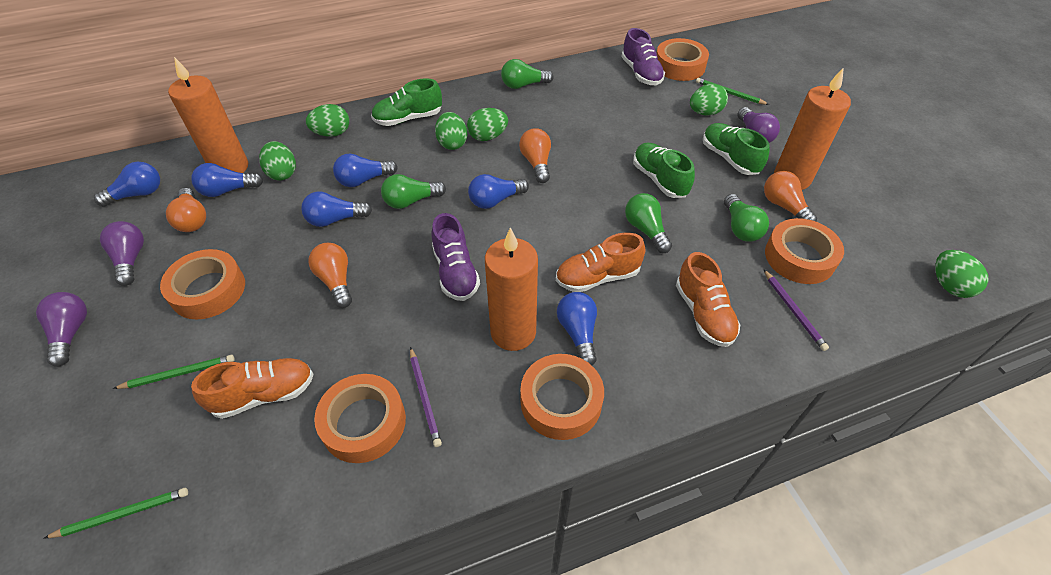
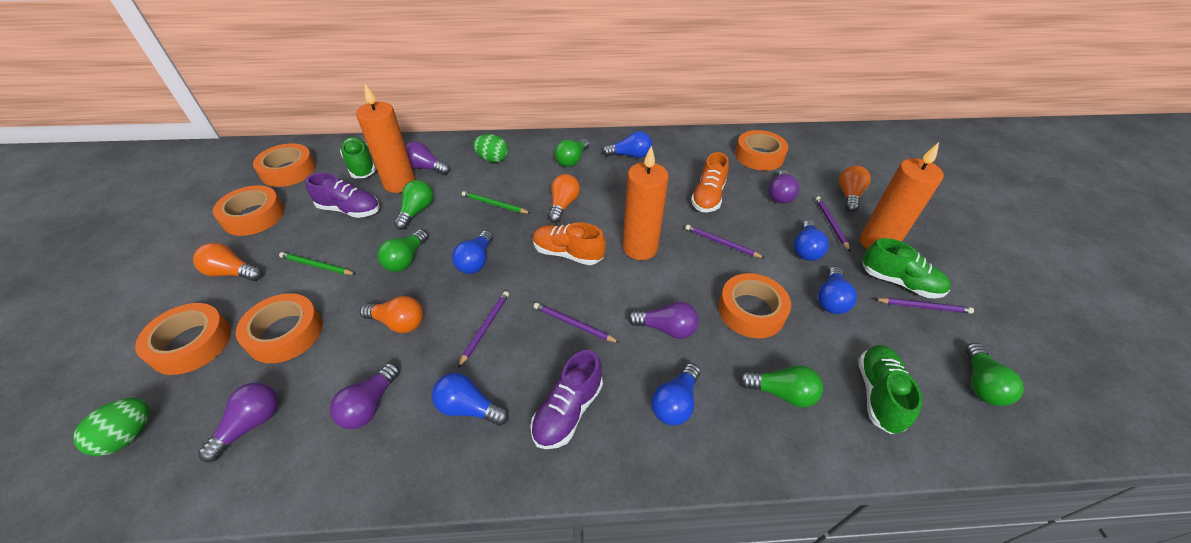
green egg: 6 -> 2
green light bulb: 4 -> 5
green pencil: 3 -> 2
orange shoe: 3 -> 2
orange tape: 5 -> 6
purple light bulb: 3 -> 5
purple pencil: 2 -> 5

